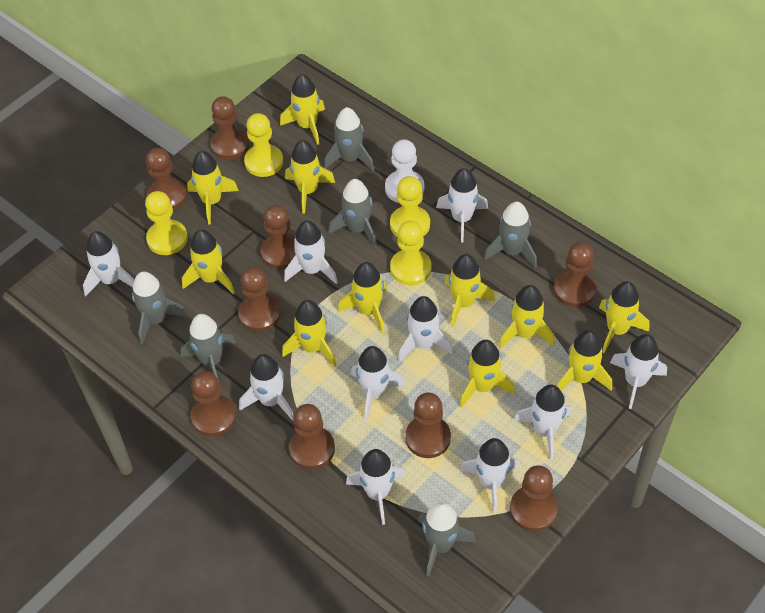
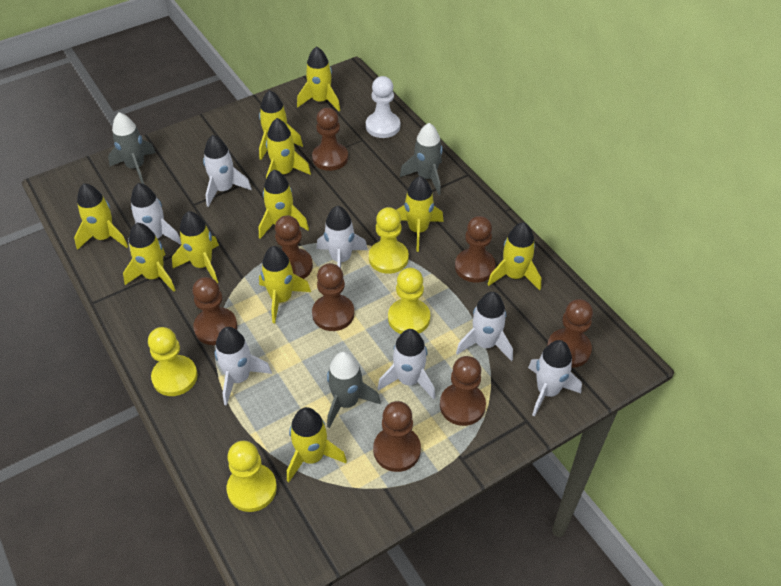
brown pawn: 9 -> 8
grey rocket: 6 -> 3
white rocket: 10 -> 7

